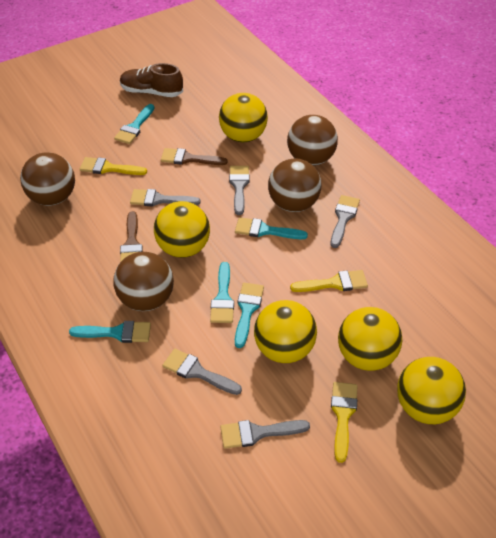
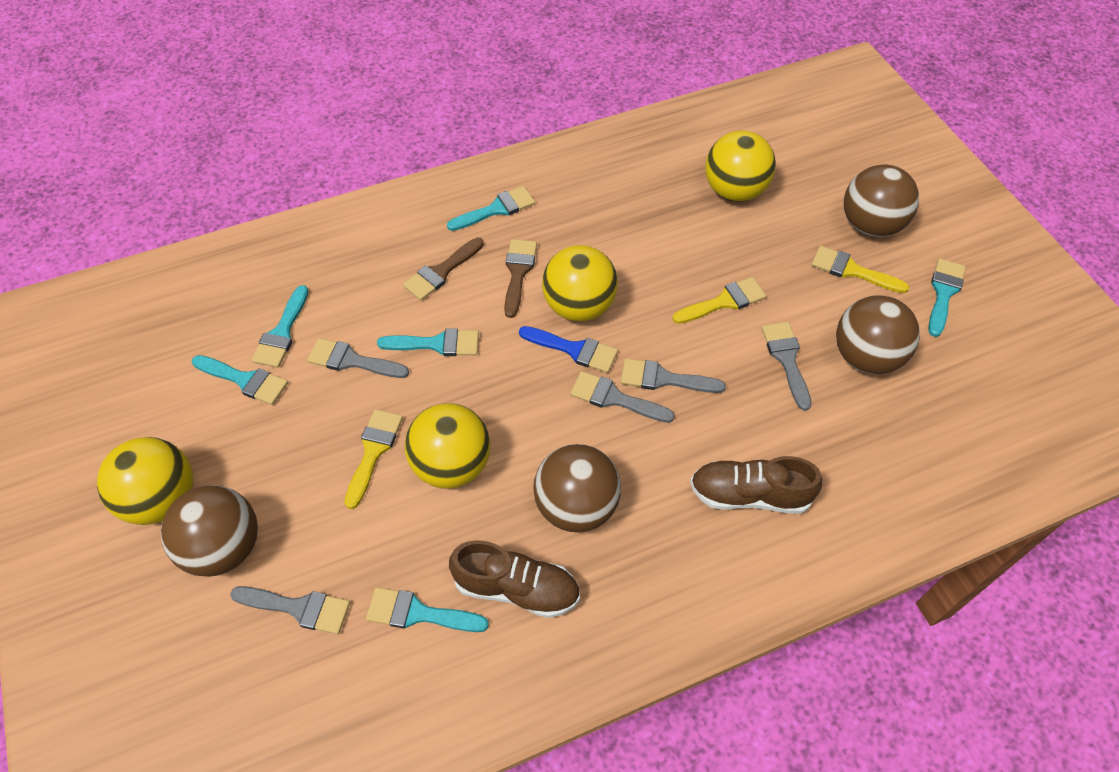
blue brush: 0 -> 1
brown shoe: 1 -> 2
turquoise brush: 5 -> 6
yellow ball: 5 -> 4

